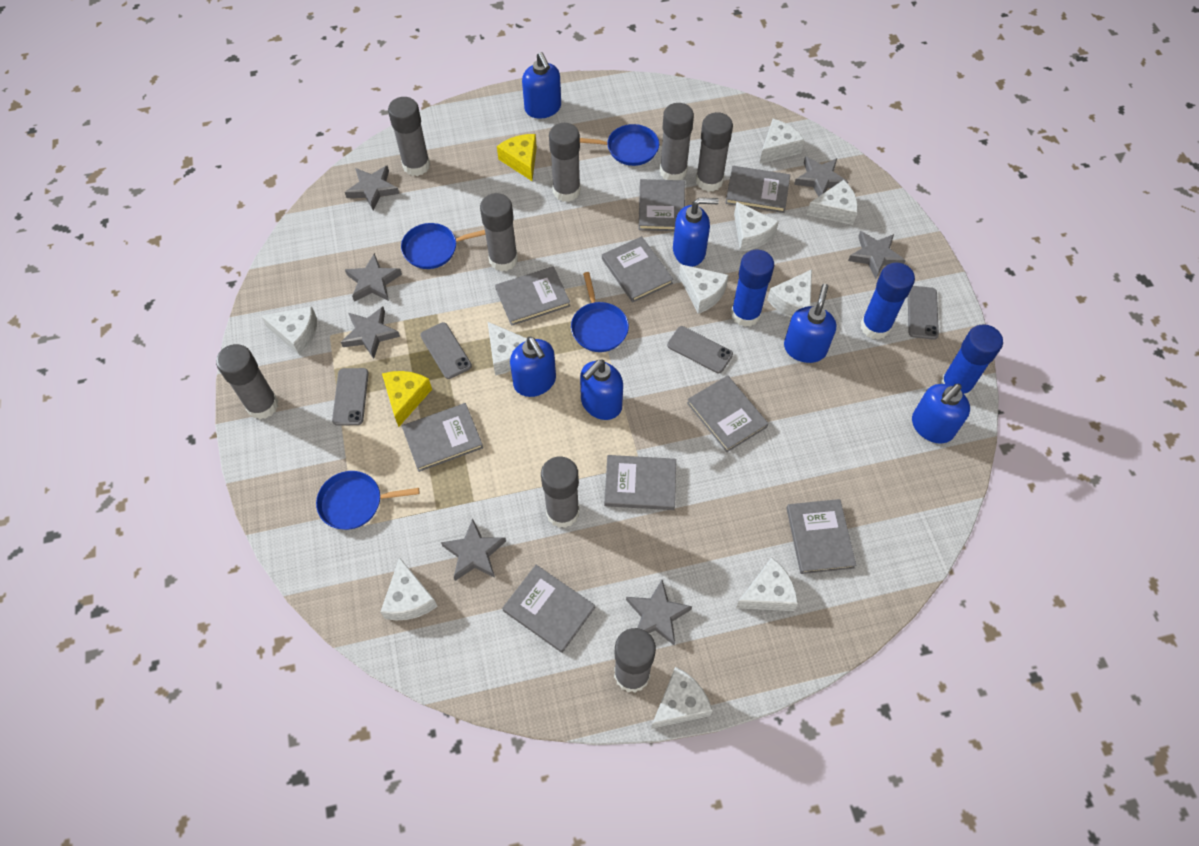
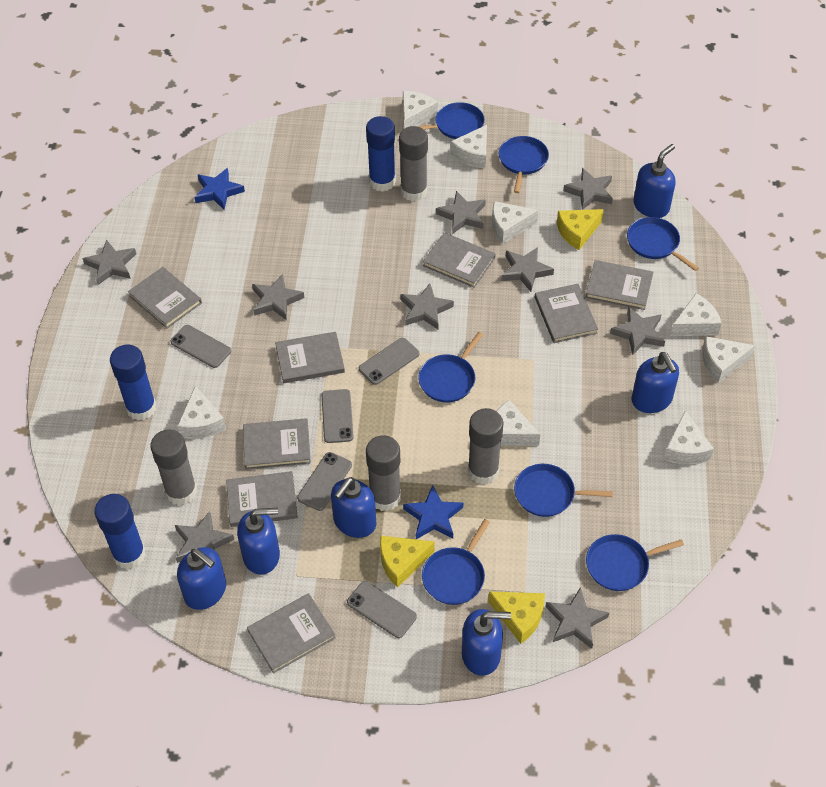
blue pan: 4 -> 7
blue star: 0 -> 2
grey book: 9 -> 8
grey glue stick: 8 -> 4
grey phone: 4 -> 5
grey star: 7 -> 9
white cheese: 10 -> 8
yellow cheese: 2 -> 3

